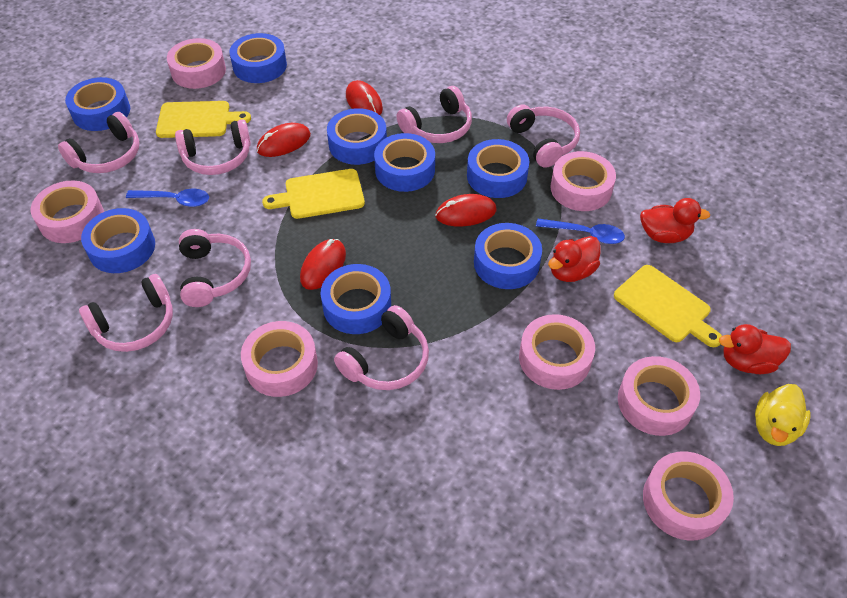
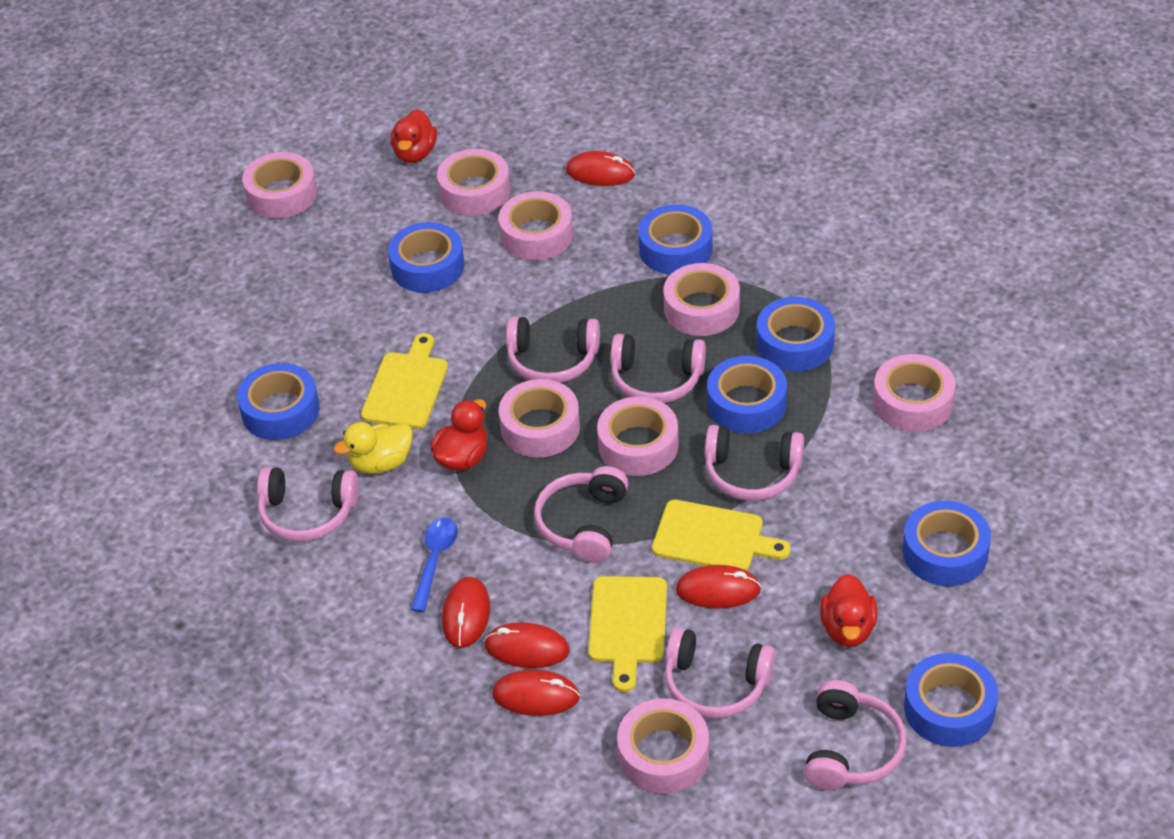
blue spoon: 2 -> 1
blue tape: 8 -> 7
pink tape: 7 -> 8
red mouse: 4 -> 5

